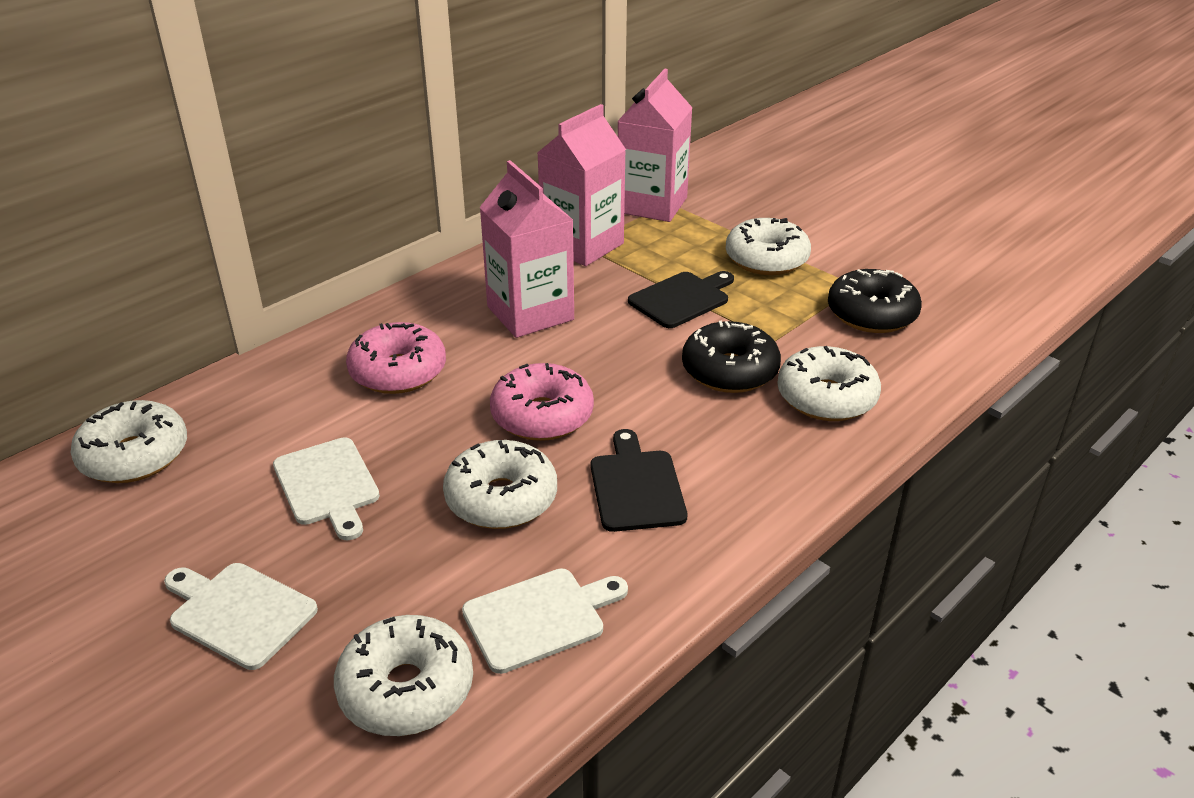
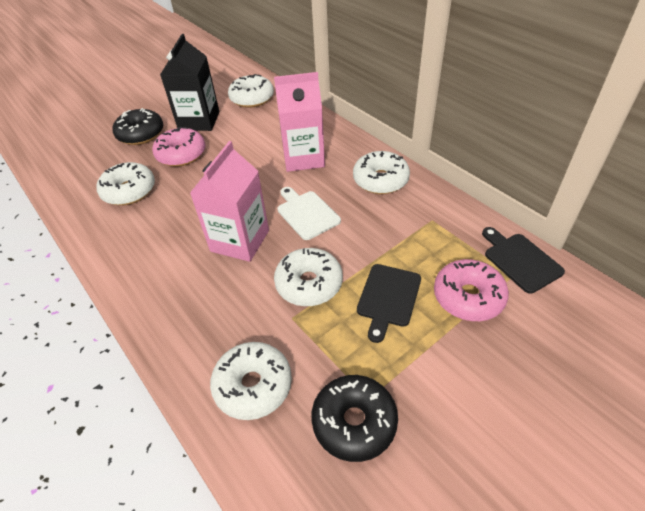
black carton: 0 -> 1
pink carton: 3 -> 2
white cutting board: 3 -> 1

